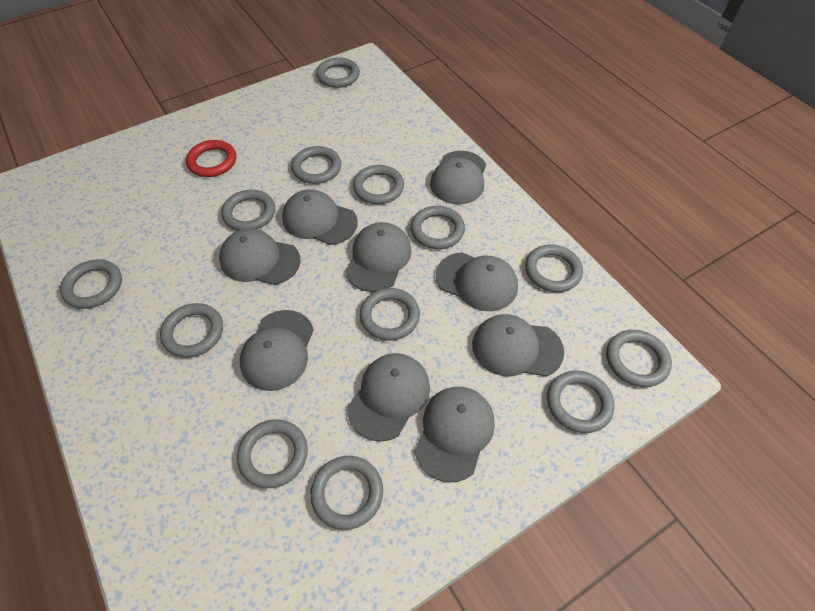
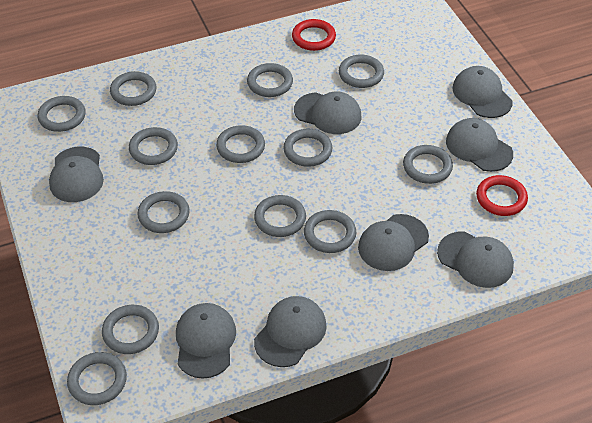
grey cap: 9 -> 8
red ring: 1 -> 2

